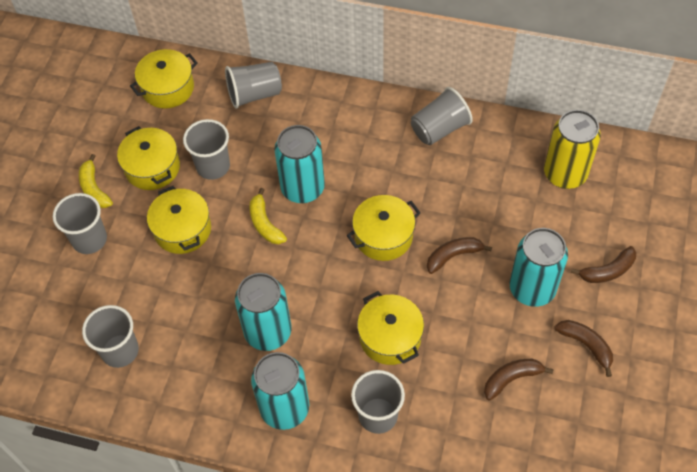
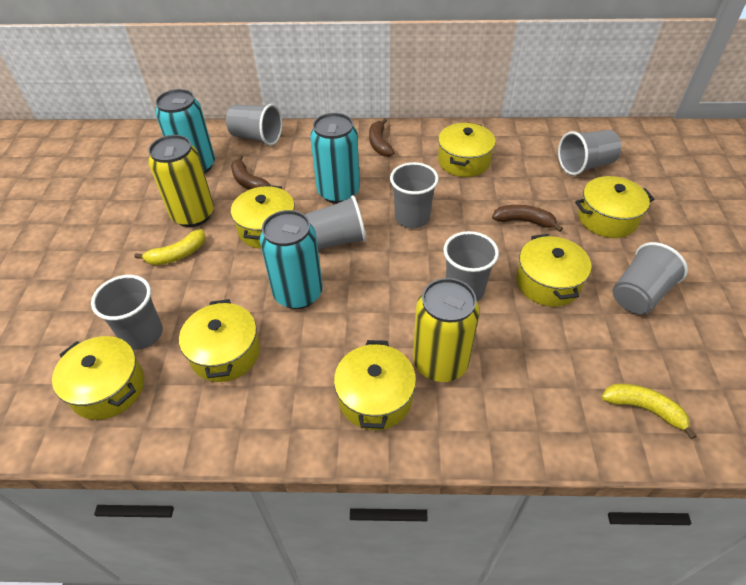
brown banana: 4 -> 3
grey cup: 6 -> 7
turquoise can: 4 -> 3
yellow can: 1 -> 2
yellow pot: 5 -> 7

